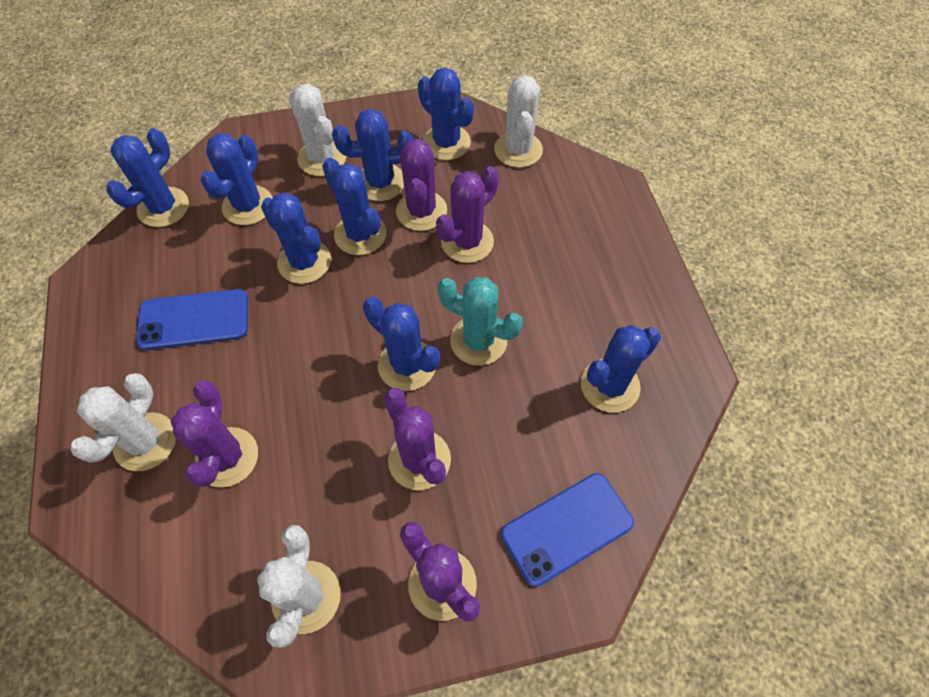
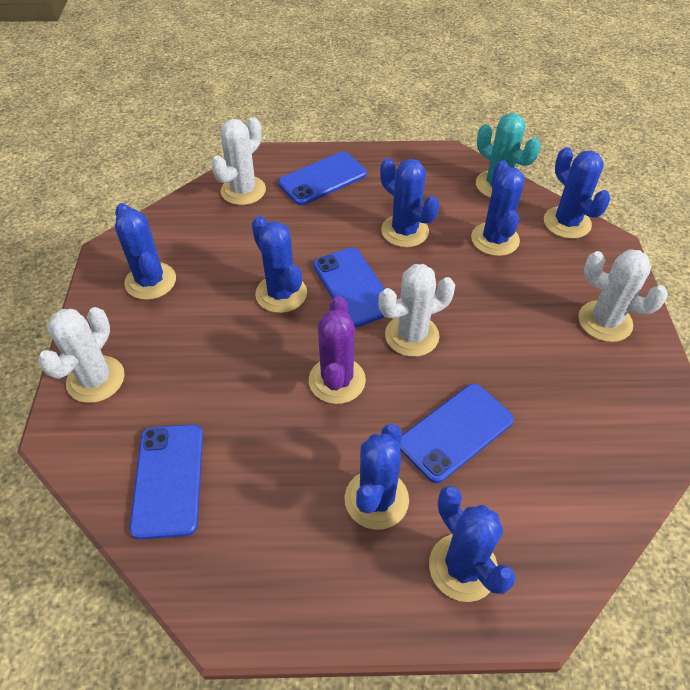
blue cactus: 8 -> 7
blue phone: 2 -> 4
purple cactus: 5 -> 1

